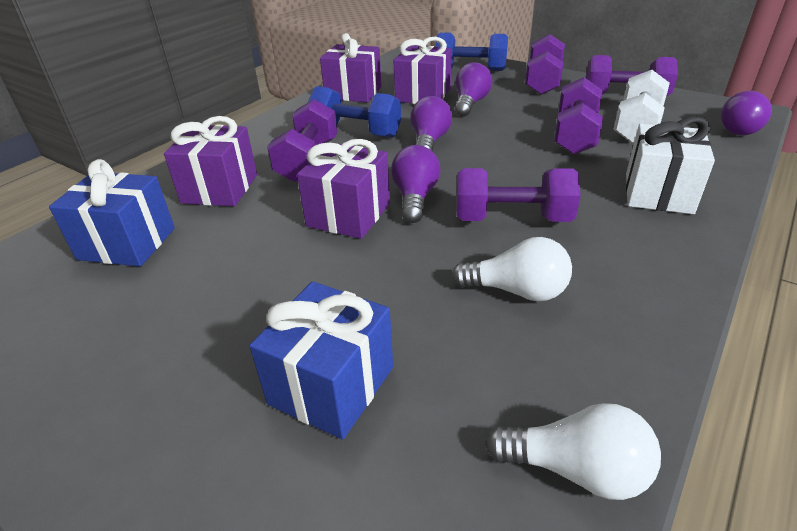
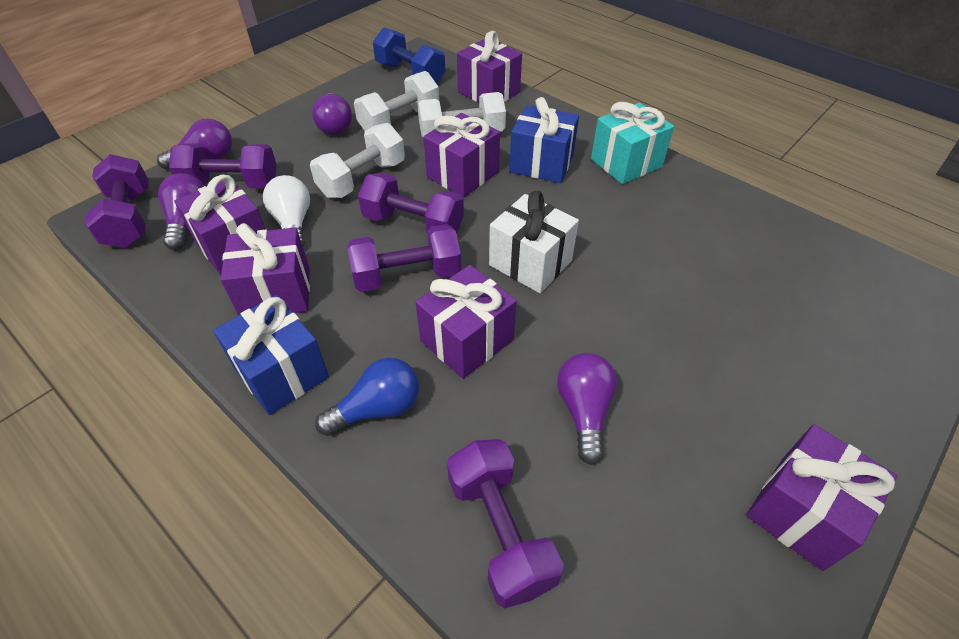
blue dumbbell: 2 -> 1
blue light bulb: 0 -> 1
purple gift: 4 -> 6
turquoise gift: 0 -> 1
white dumbbell: 1 -> 3
white light bulb: 2 -> 1

